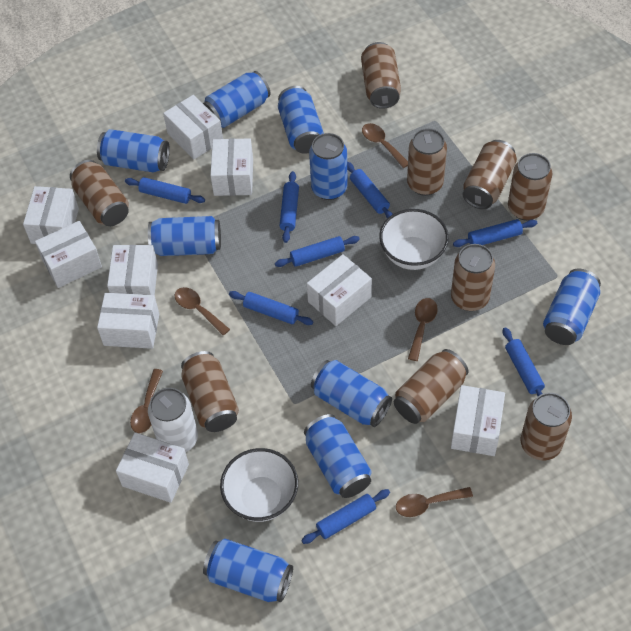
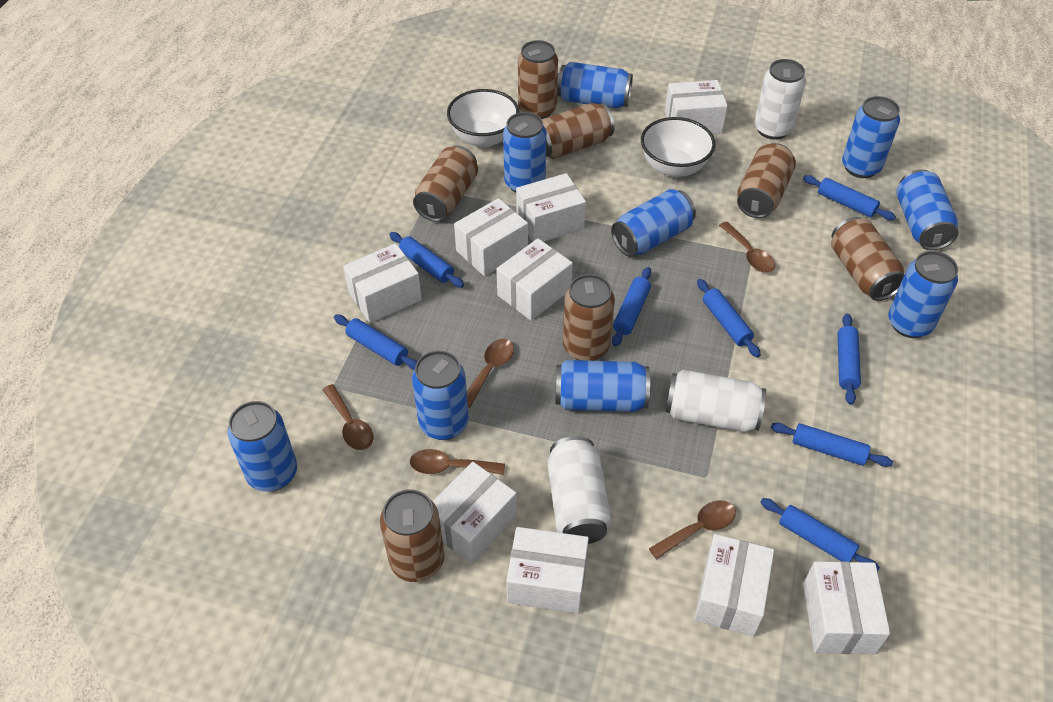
brown can: 9 -> 7
white can: 1 -> 3

